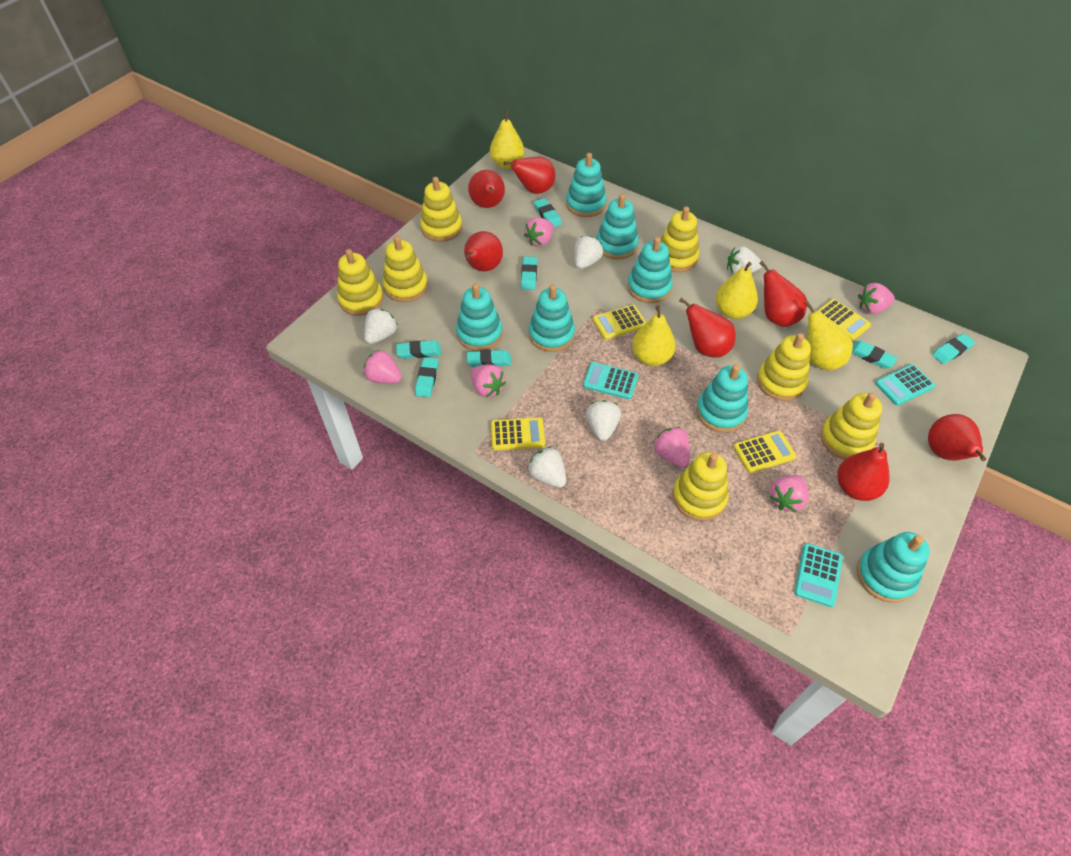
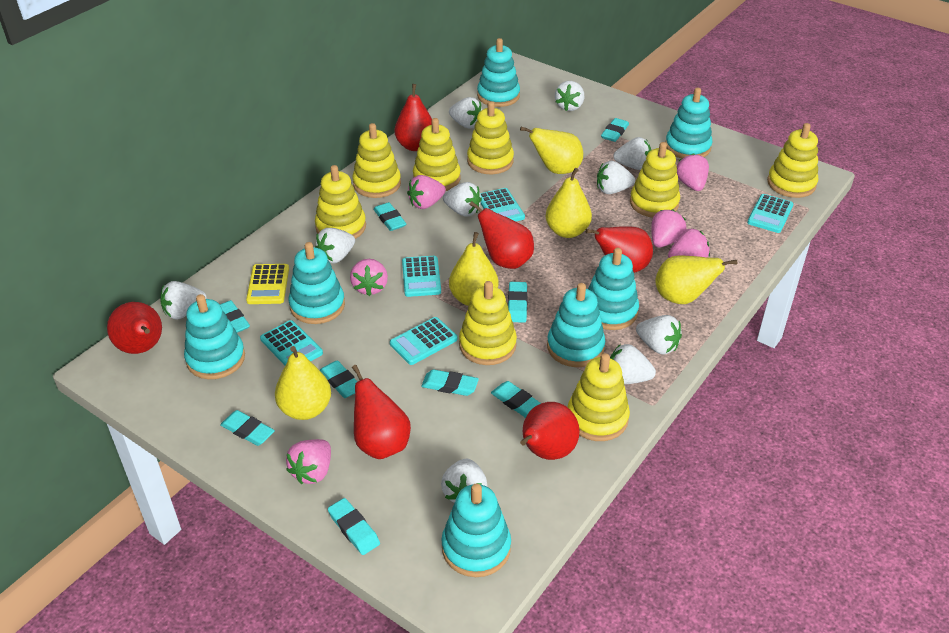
red pear: 7 -> 6
turquoise calculator: 3 -> 5
turquoise eraser: 7 -> 9
white strawberry: 5 -> 10
yellow calculator: 4 -> 1
yellow pear: 4 -> 5
yellow stacking toy: 7 -> 8

